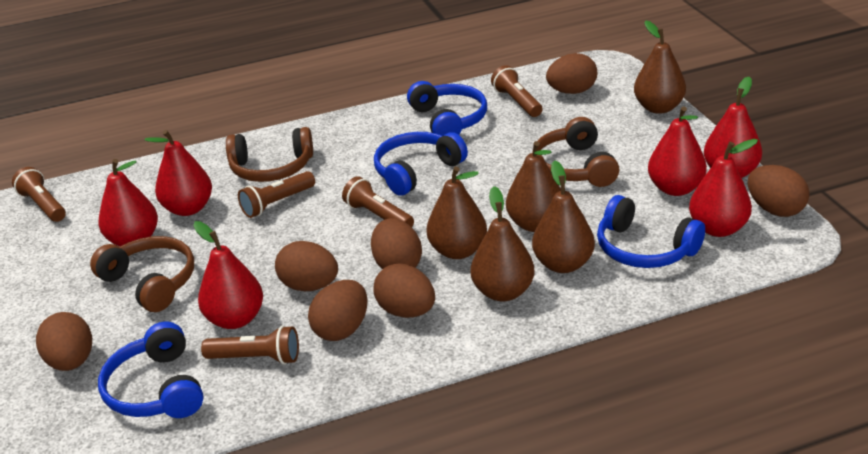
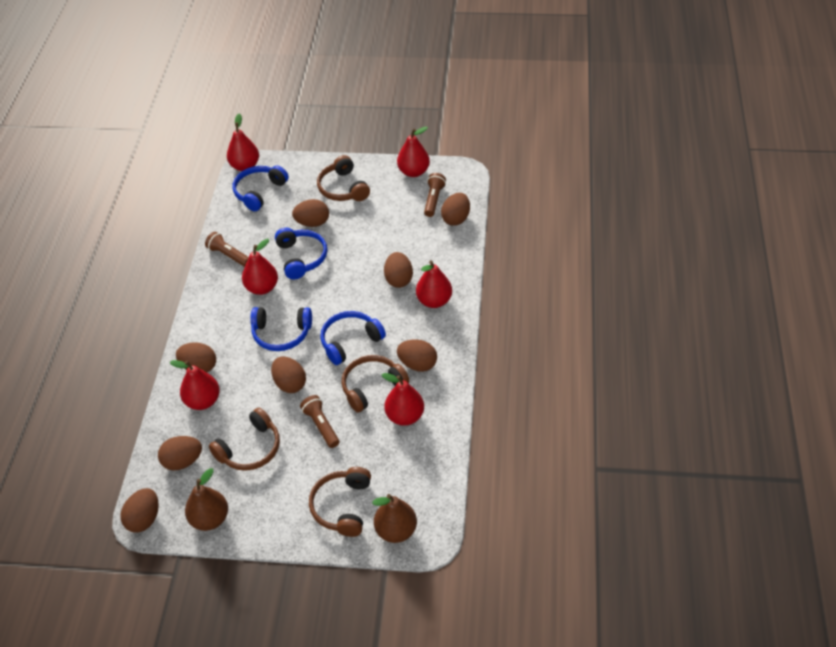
brown egg: 7 -> 8
brown flashlight: 5 -> 3
brown headphones: 3 -> 4
brown pear: 5 -> 2

